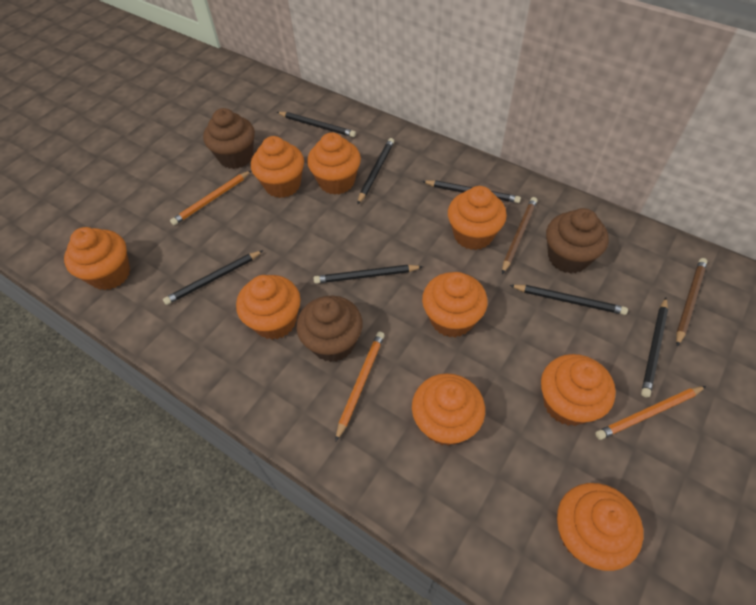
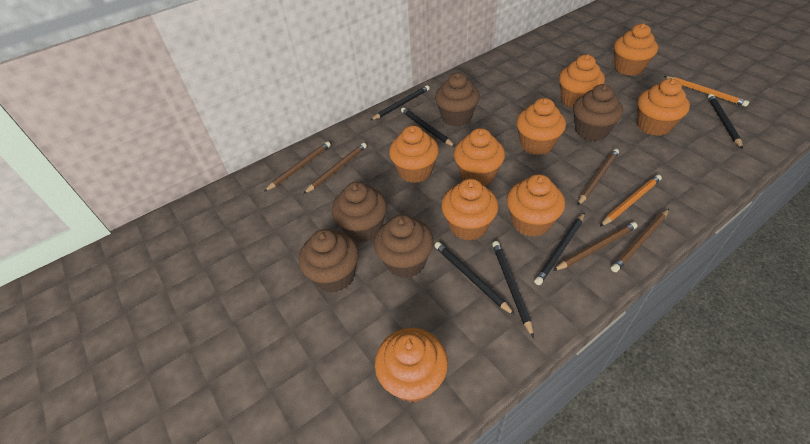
black pencil: 7 -> 6
brown cupcake: 3 -> 5
brown pencil: 2 -> 5
orange pencil: 3 -> 2

